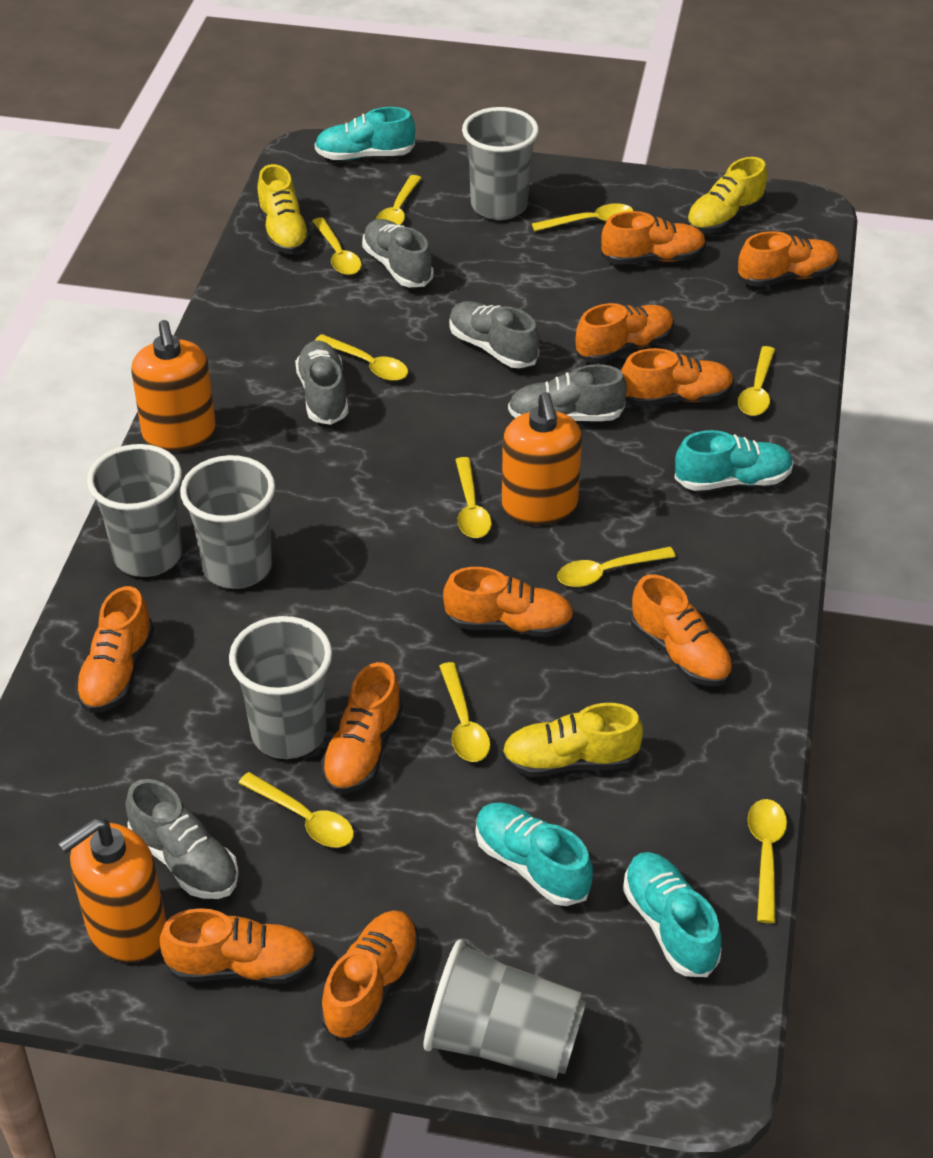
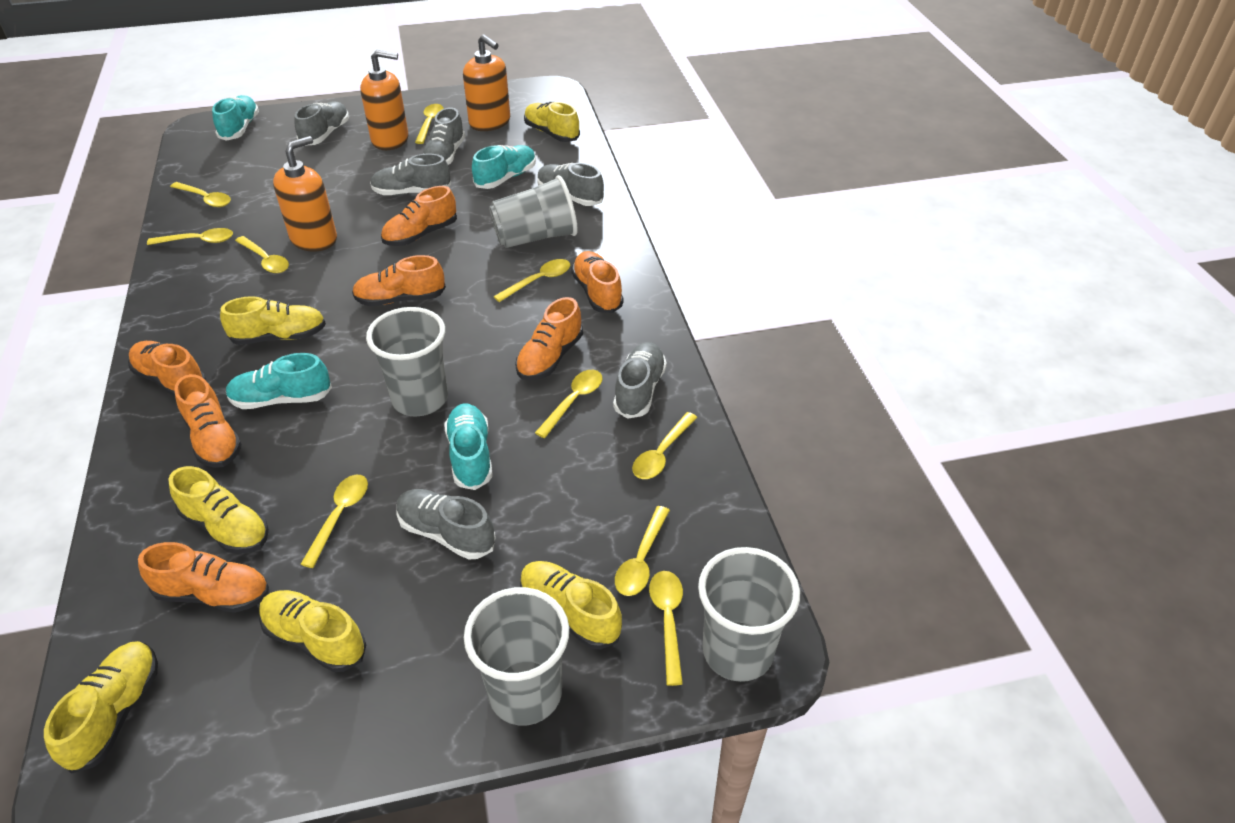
grey cup: 5 -> 4
grey shoe: 5 -> 6
orange shoe: 10 -> 7
yellow shoe: 3 -> 6

